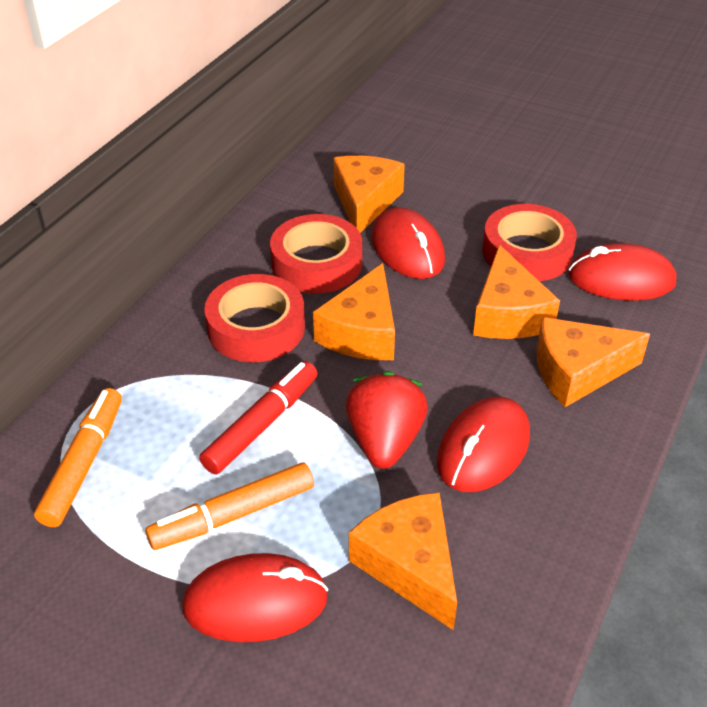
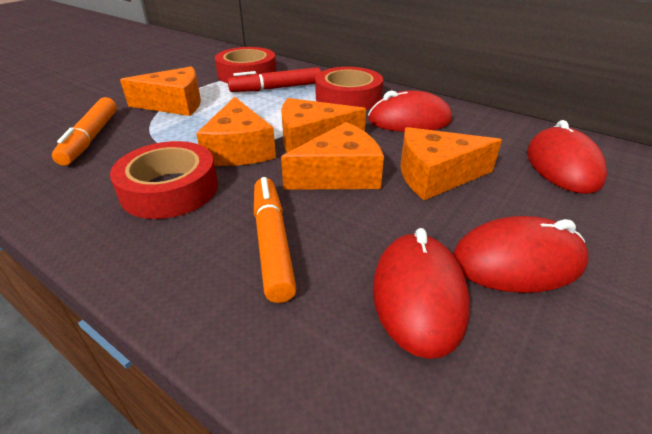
red strawberry: 1 -> 0

